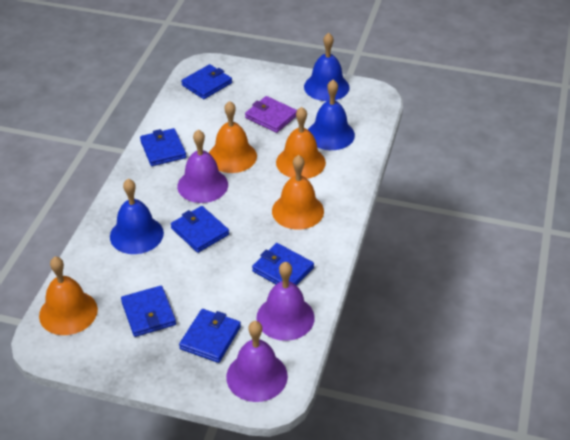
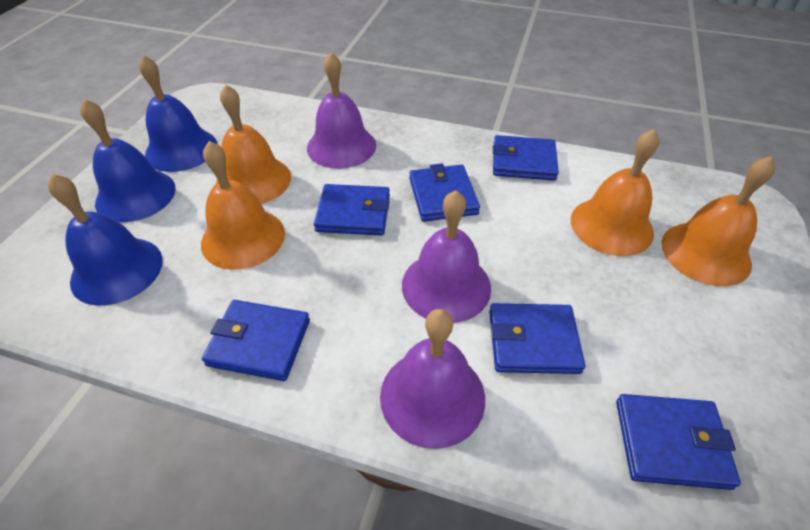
purple wallet: 1 -> 0

